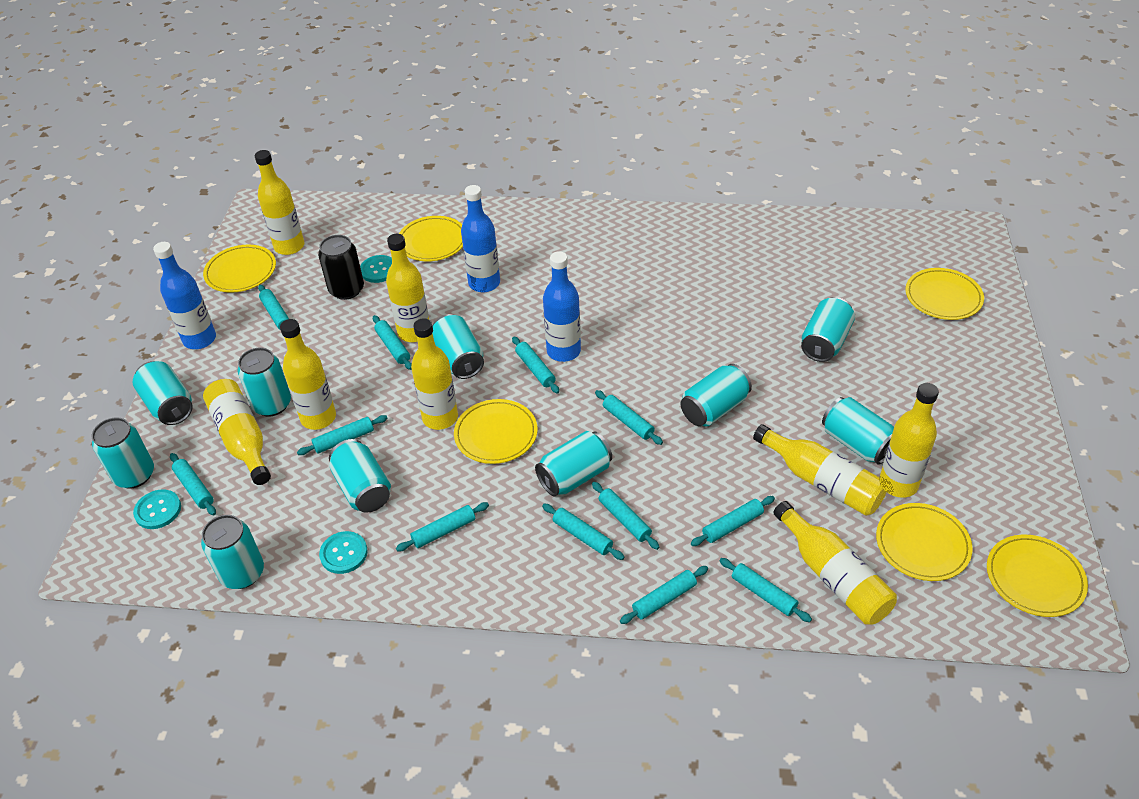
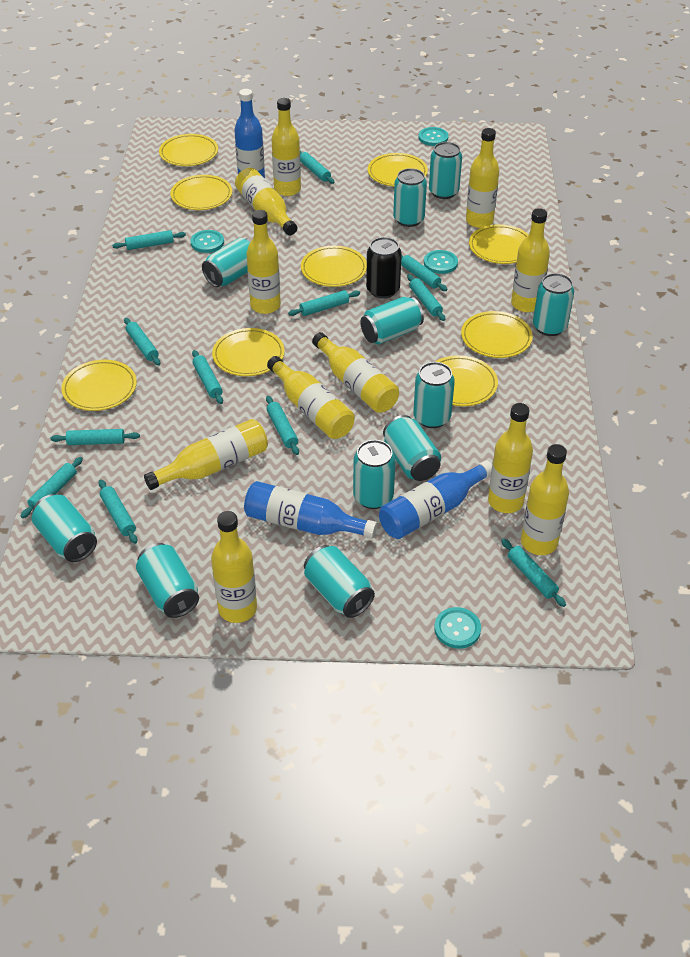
turquoise button: 3 -> 4
turquoise can: 10 -> 11
yellow bottle: 8 -> 11
yellow plate: 6 -> 9

